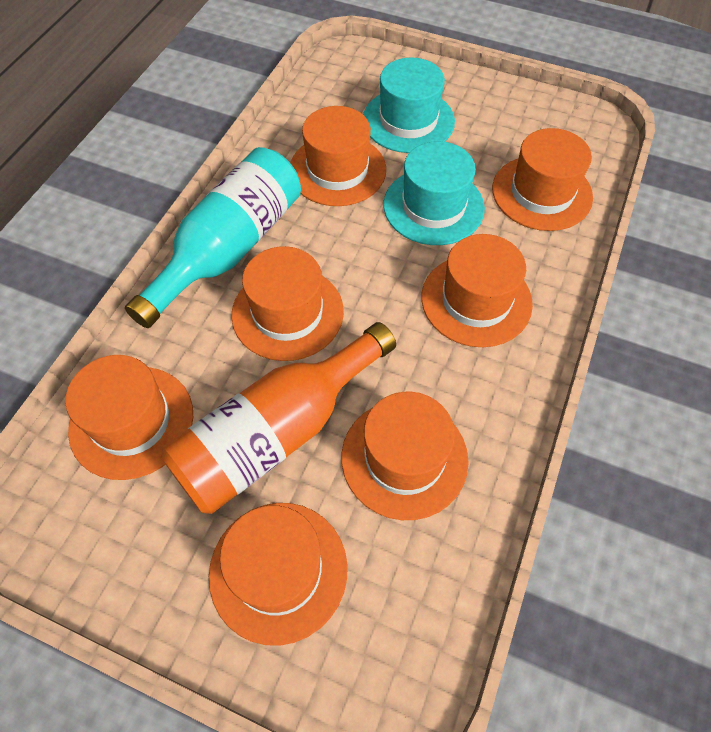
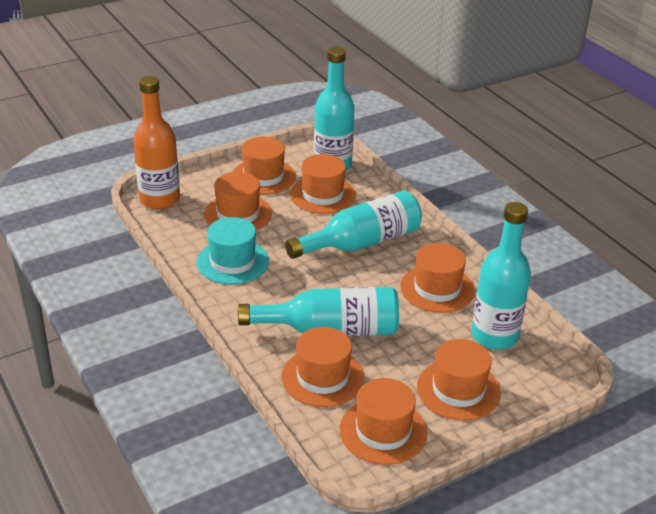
turquoise bottle: 1 -> 4
turquoise hat: 2 -> 1

